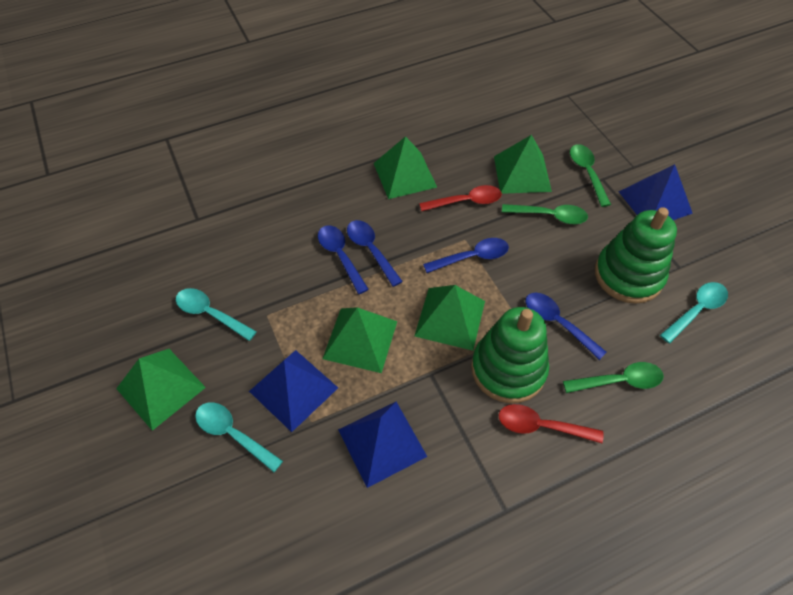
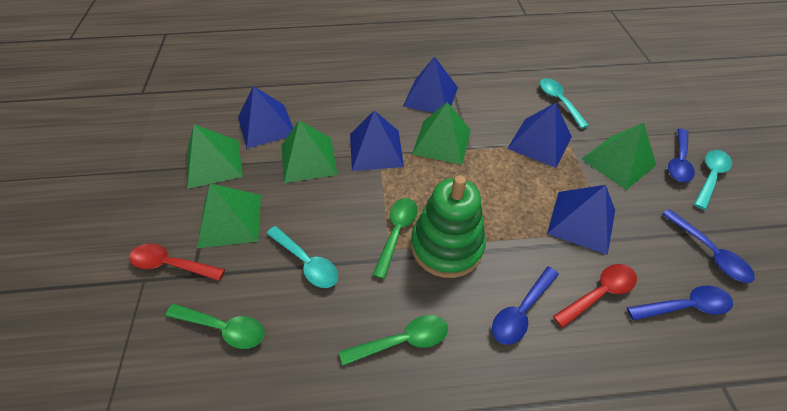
blue pyramid: 3 -> 5
green stacking toy: 2 -> 1

